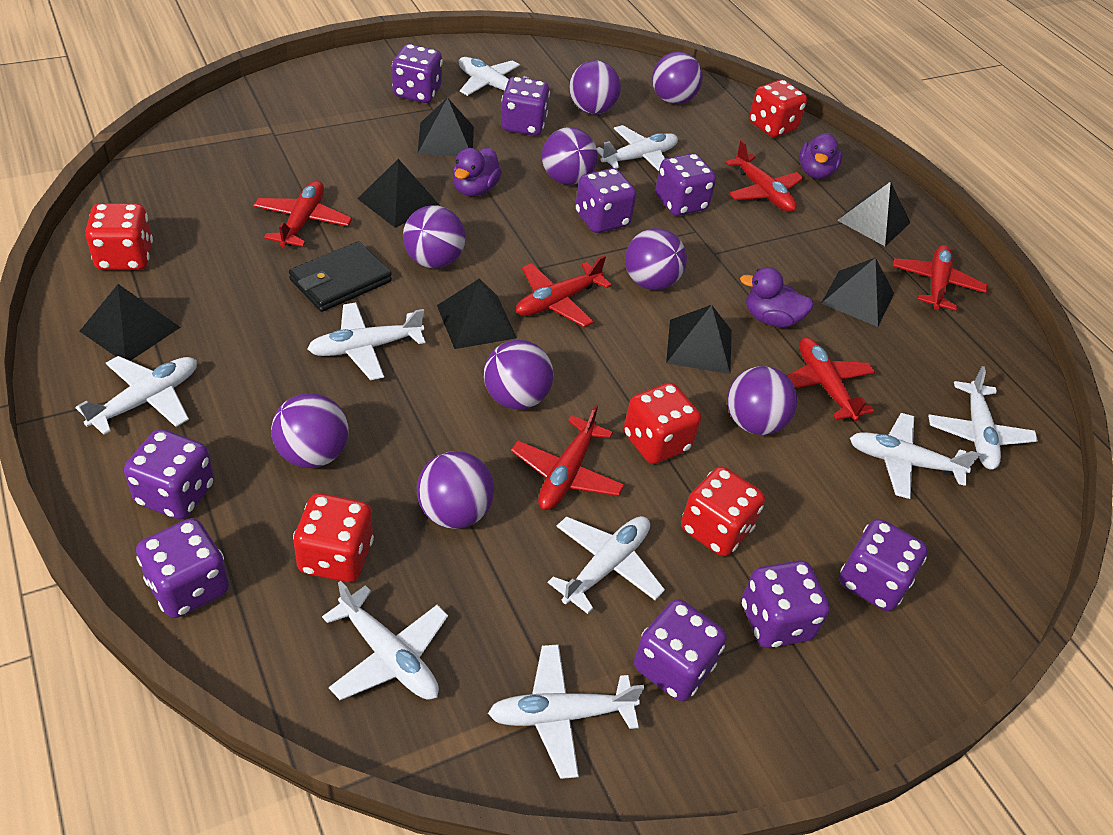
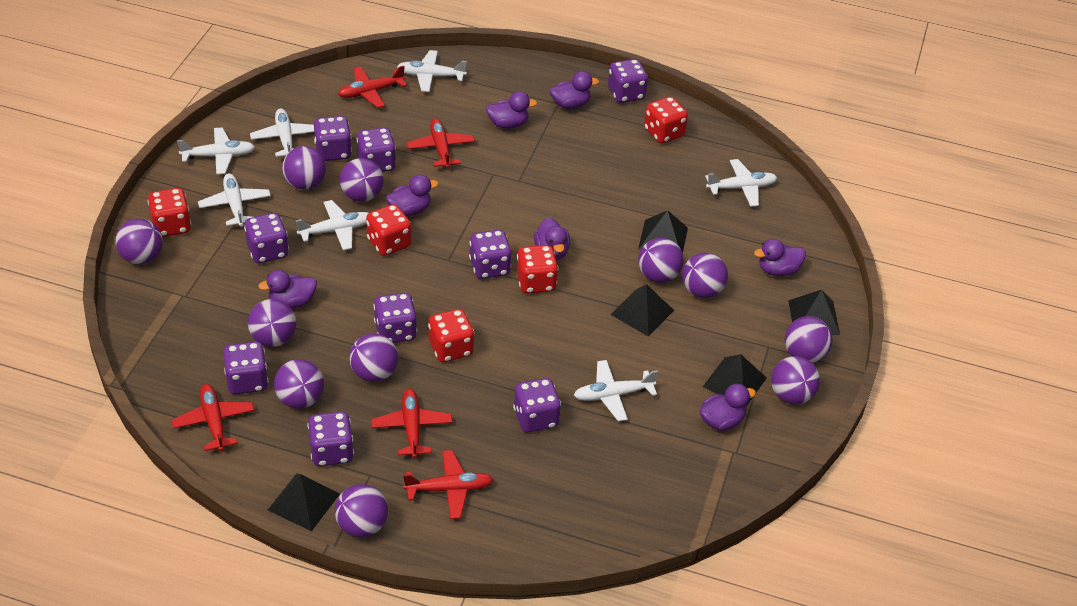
black pyramid: 7 -> 5
black wallet: 1 -> 0
purple ball: 9 -> 11
purple duck: 3 -> 7
red plane: 6 -> 5
white plane: 9 -> 7

